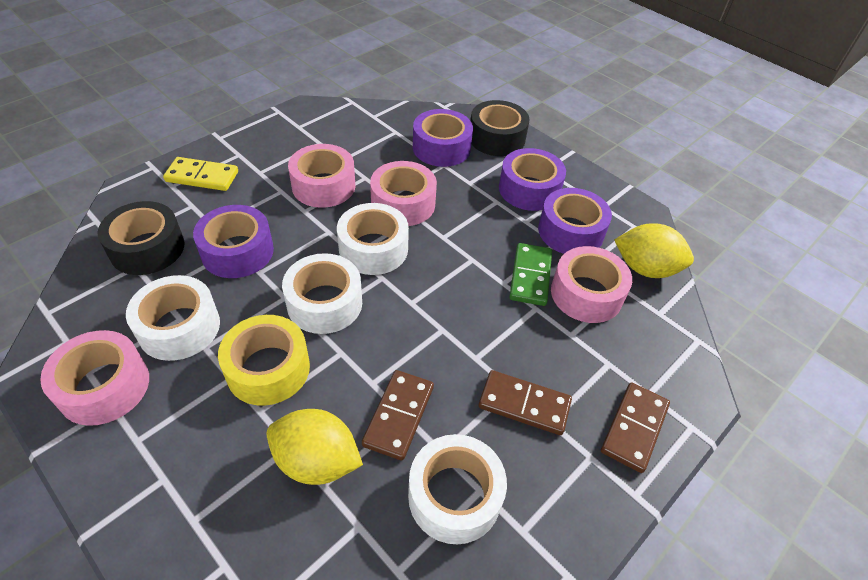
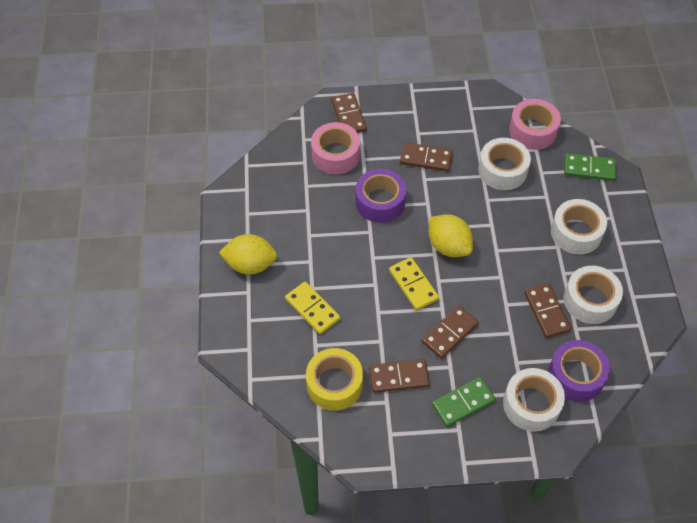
black tape: 2 -> 0
brown domino: 3 -> 5
green domino: 1 -> 2
pink tape: 4 -> 2
purple tape: 4 -> 2
yellow domino: 1 -> 2

